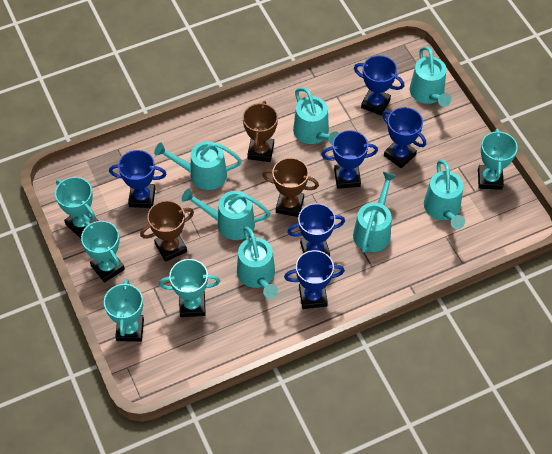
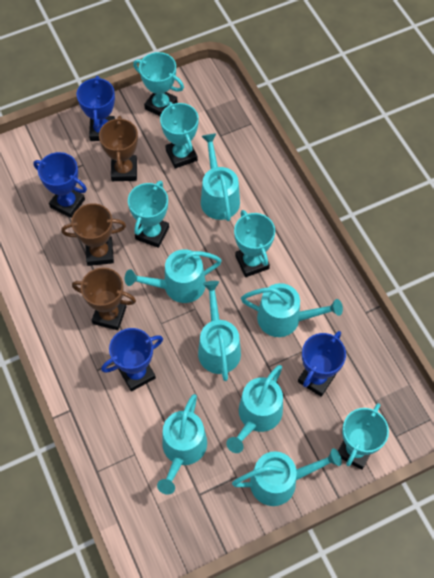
blue trophy: 6 -> 4

